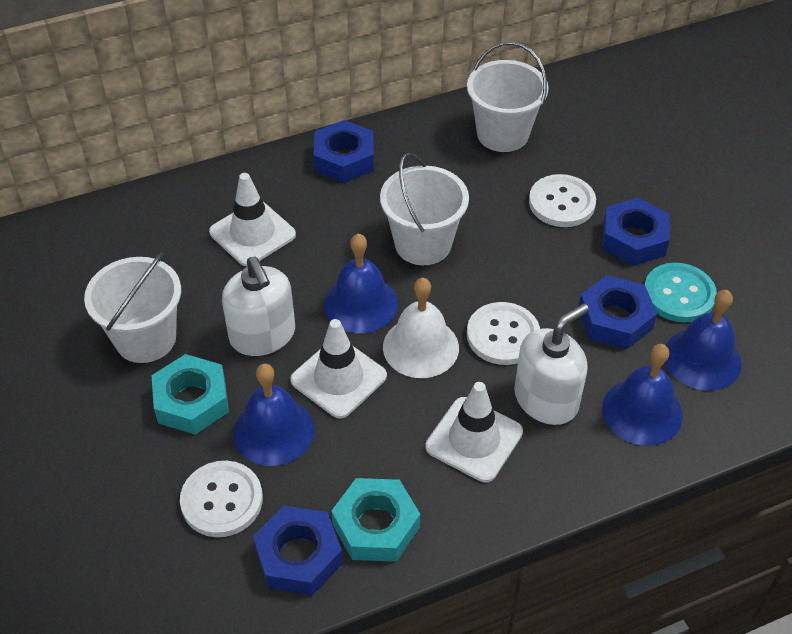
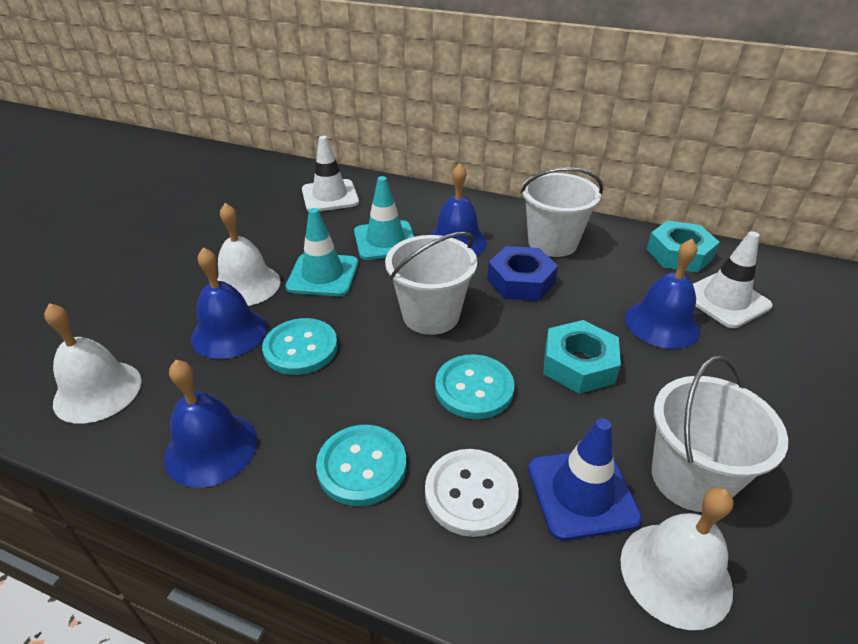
blue nut: 4 -> 1
blue traffic cone: 0 -> 1
turquoise button: 1 -> 3
turquoise traffic cone: 0 -> 2
white bell: 1 -> 3
white button: 3 -> 1
white soap dispenser: 2 -> 0
white traffic cone: 3 -> 2

